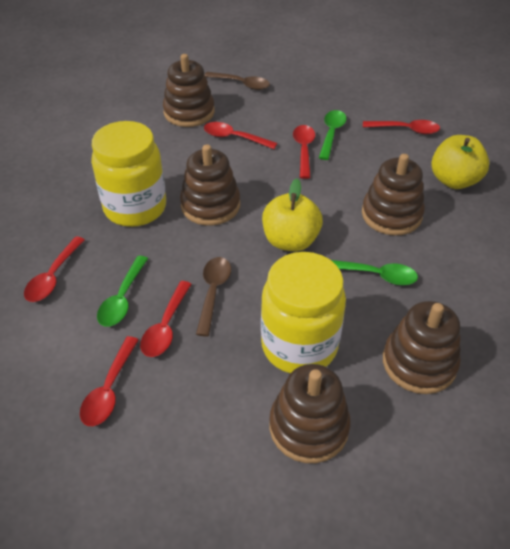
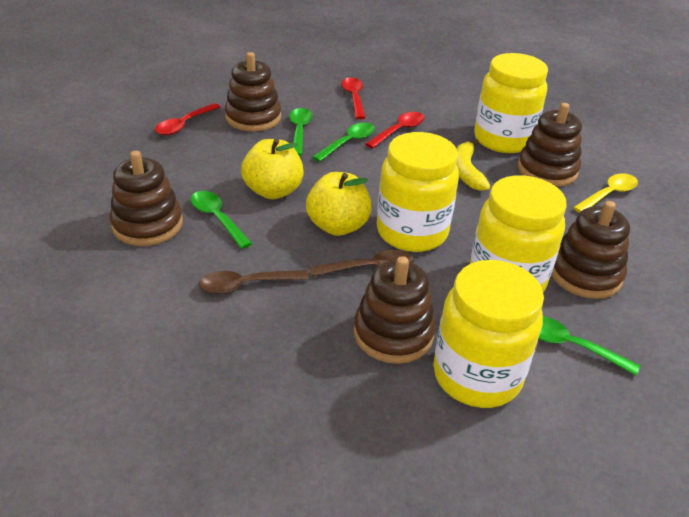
green spoon: 3 -> 4
red spoon: 6 -> 3
yellow banana: 0 -> 1
yellow jar: 2 -> 4
yellow spoon: 0 -> 1

